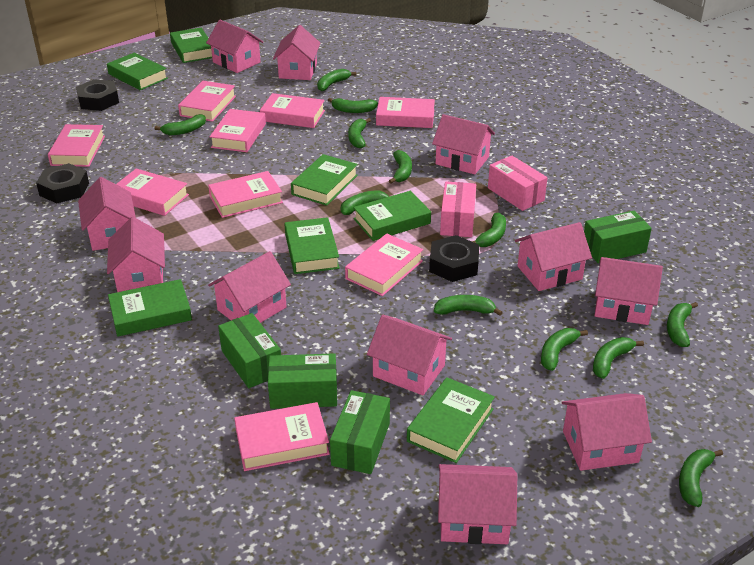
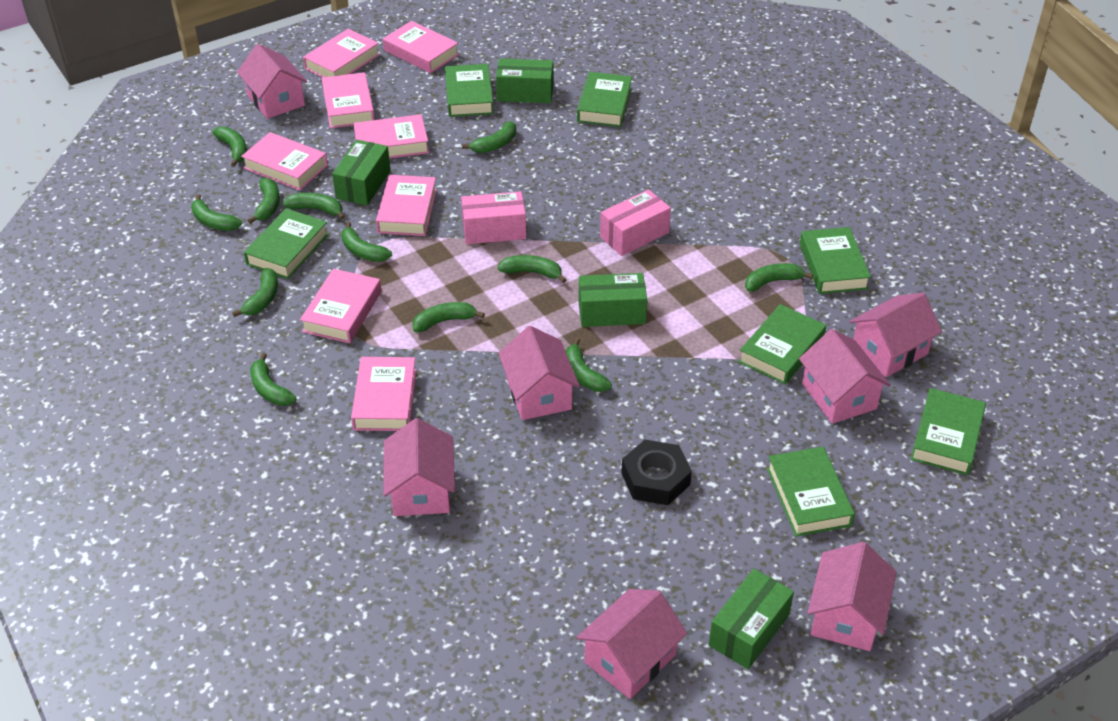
black nut: 3 -> 1
pink book: 9 -> 8
pink house: 11 -> 7

